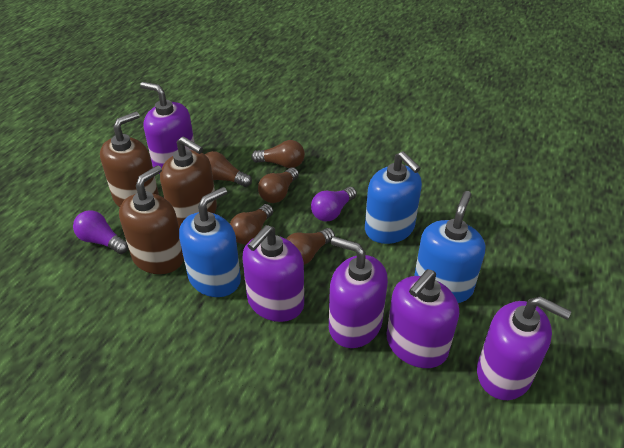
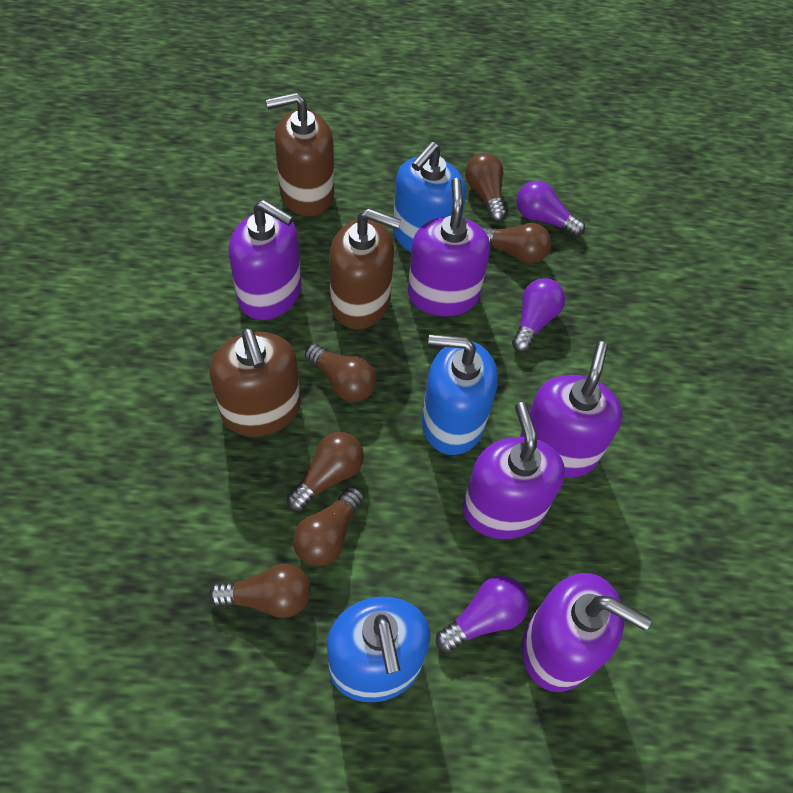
brown light bulb: 5 -> 6
purple light bulb: 2 -> 3

